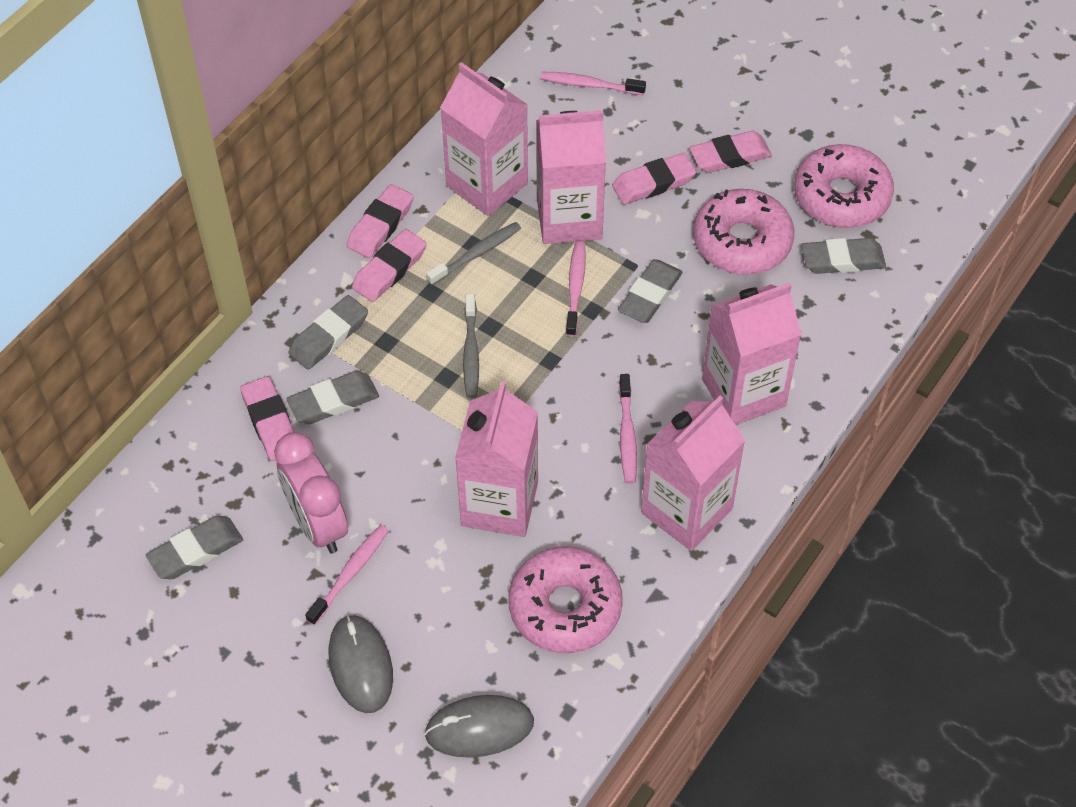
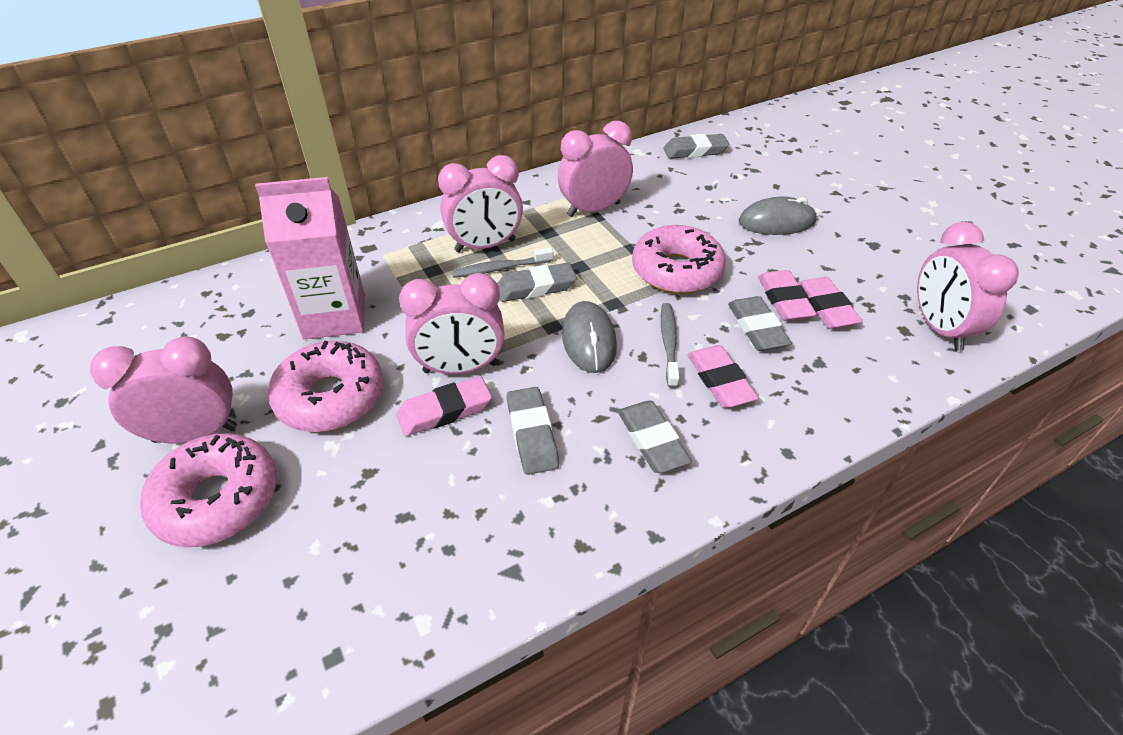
pink carton: 5 -> 1
pink clock: 1 -> 5
pink eraser: 5 -> 4
pink toothbrush: 4 -> 0

